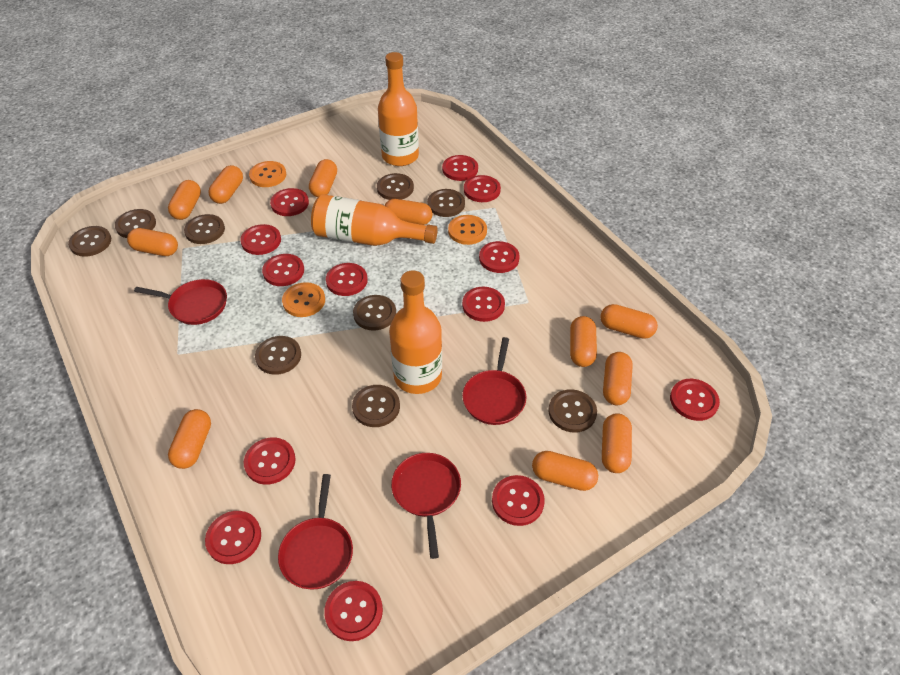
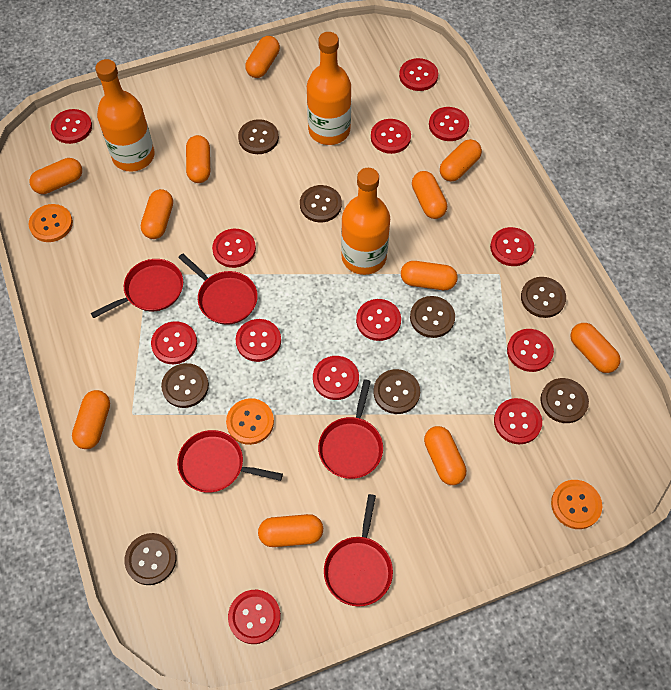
brown button: 9 -> 8
red pan: 4 -> 5

